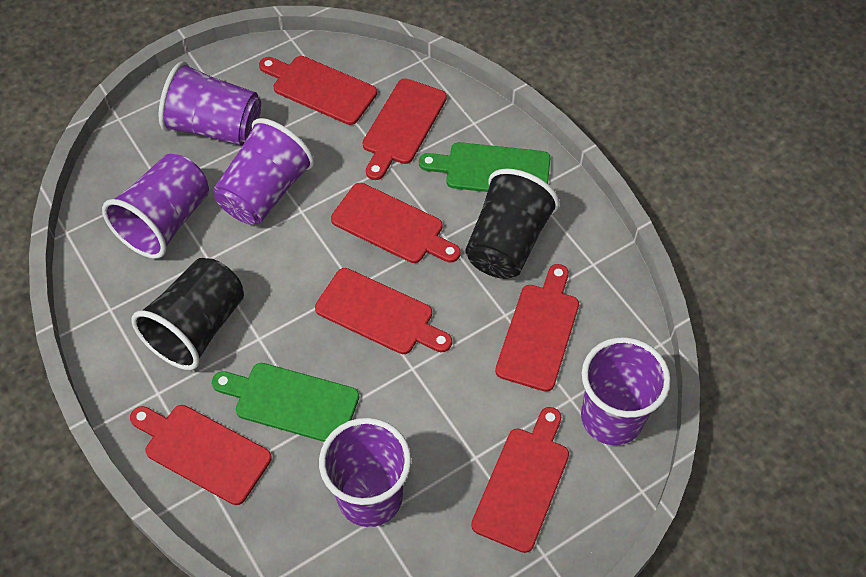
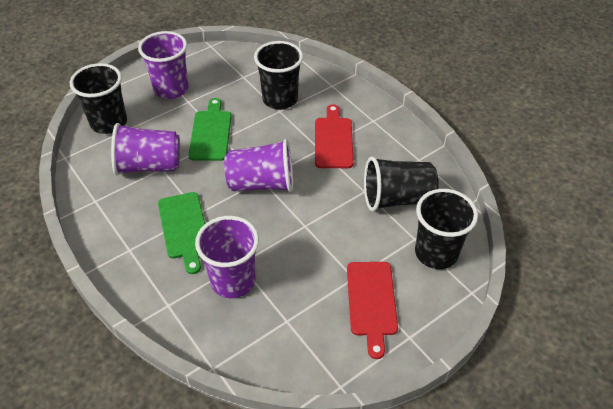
black cup: 2 -> 4
purple cup: 5 -> 4
red cutting board: 7 -> 2

